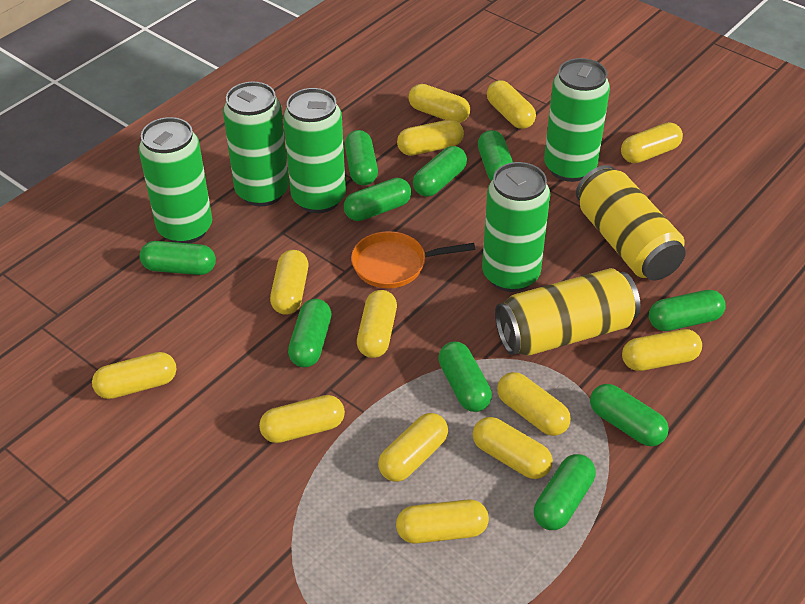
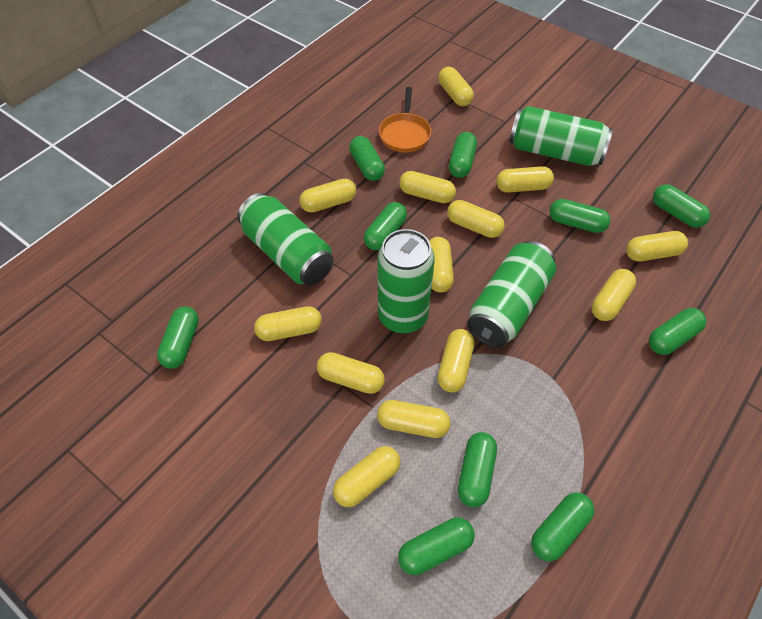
green can: 5 -> 4
yellow can: 2 -> 0

